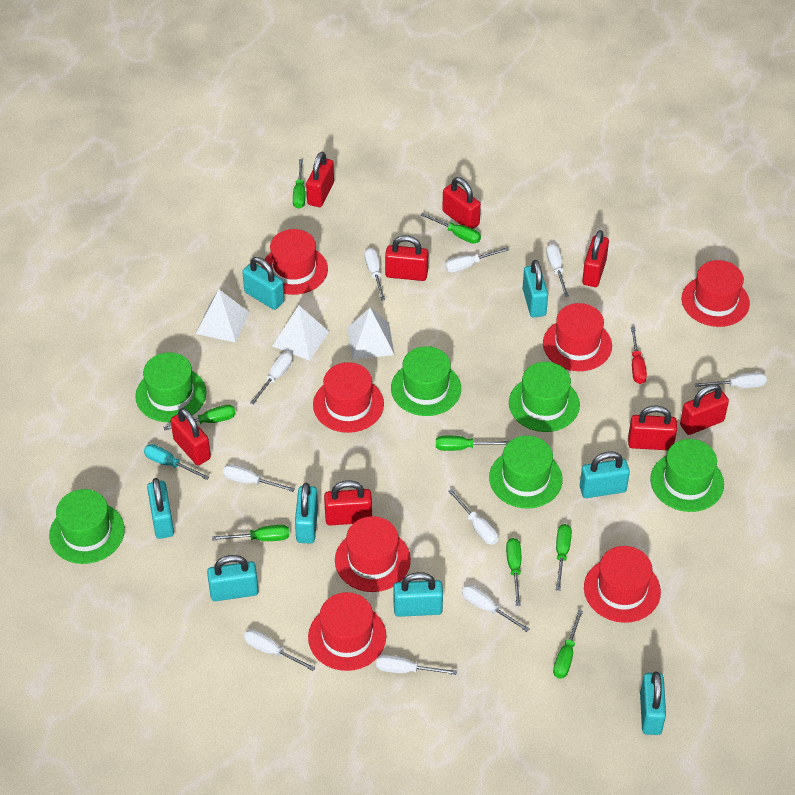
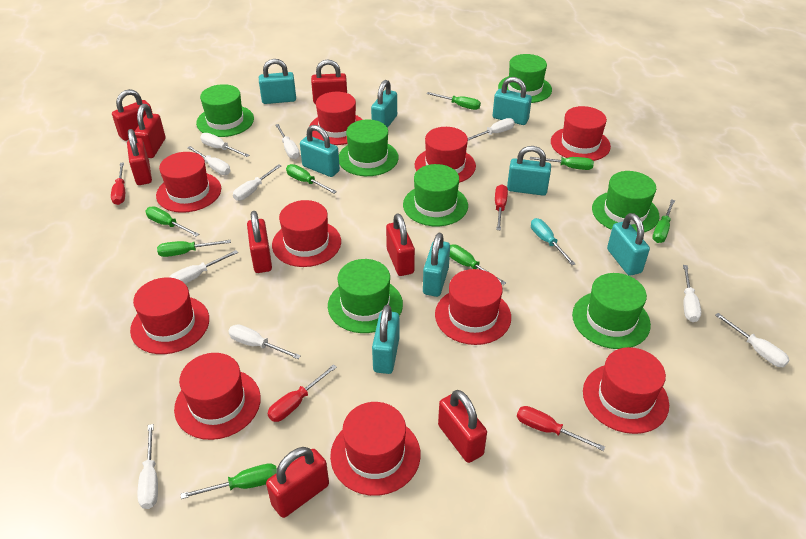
green hat: 6 -> 7
red hat: 7 -> 10
red screwdriver: 1 -> 4
white pyramid: 3 -> 0

